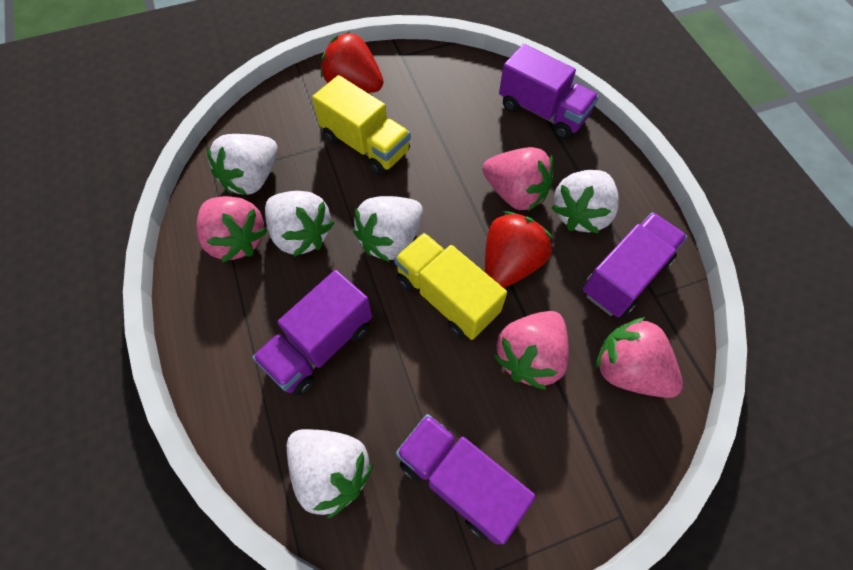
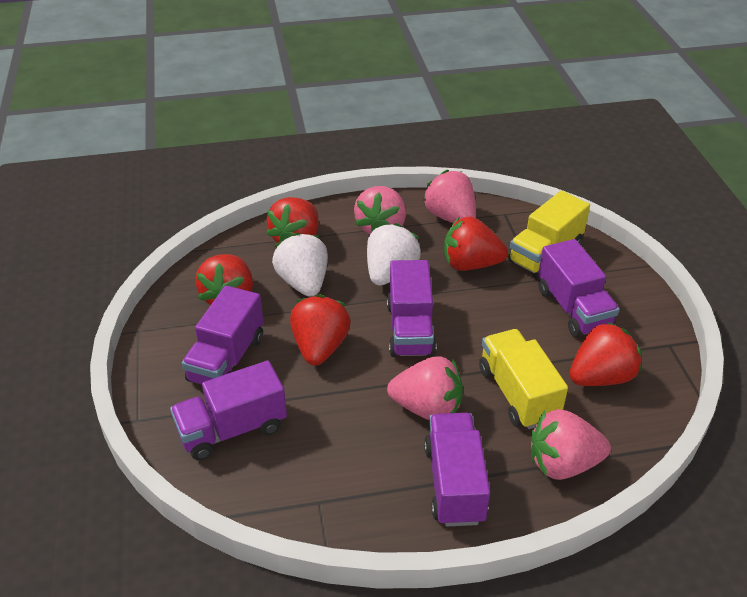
purple truck: 4 -> 5
red strawberry: 2 -> 5
white strawberry: 5 -> 2

